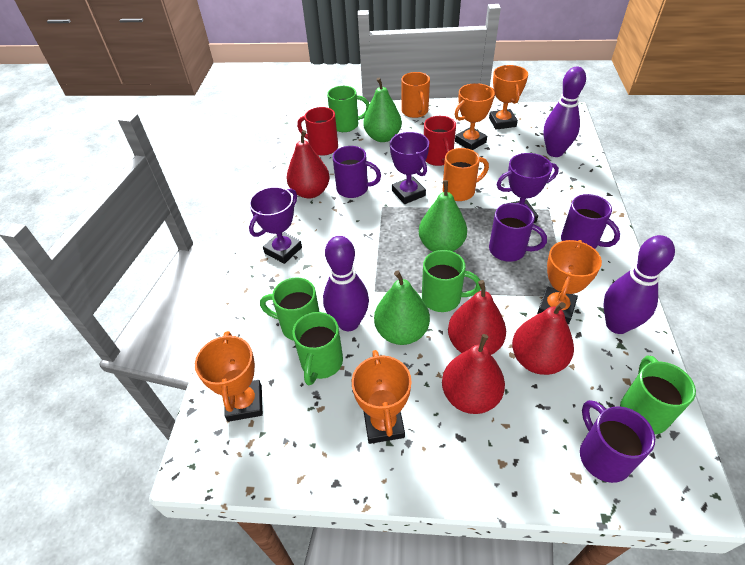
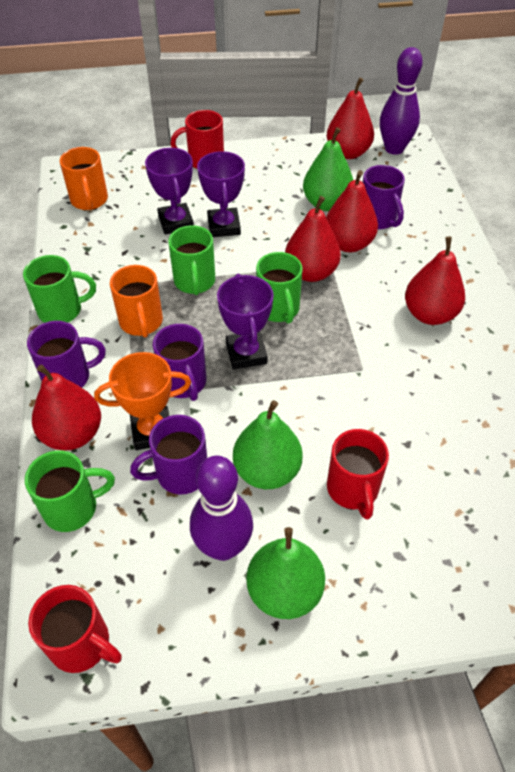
green mug: 5 -> 4
orange trophy: 5 -> 1
purple bowling pin: 3 -> 2
red mug: 2 -> 3
red pear: 4 -> 5

